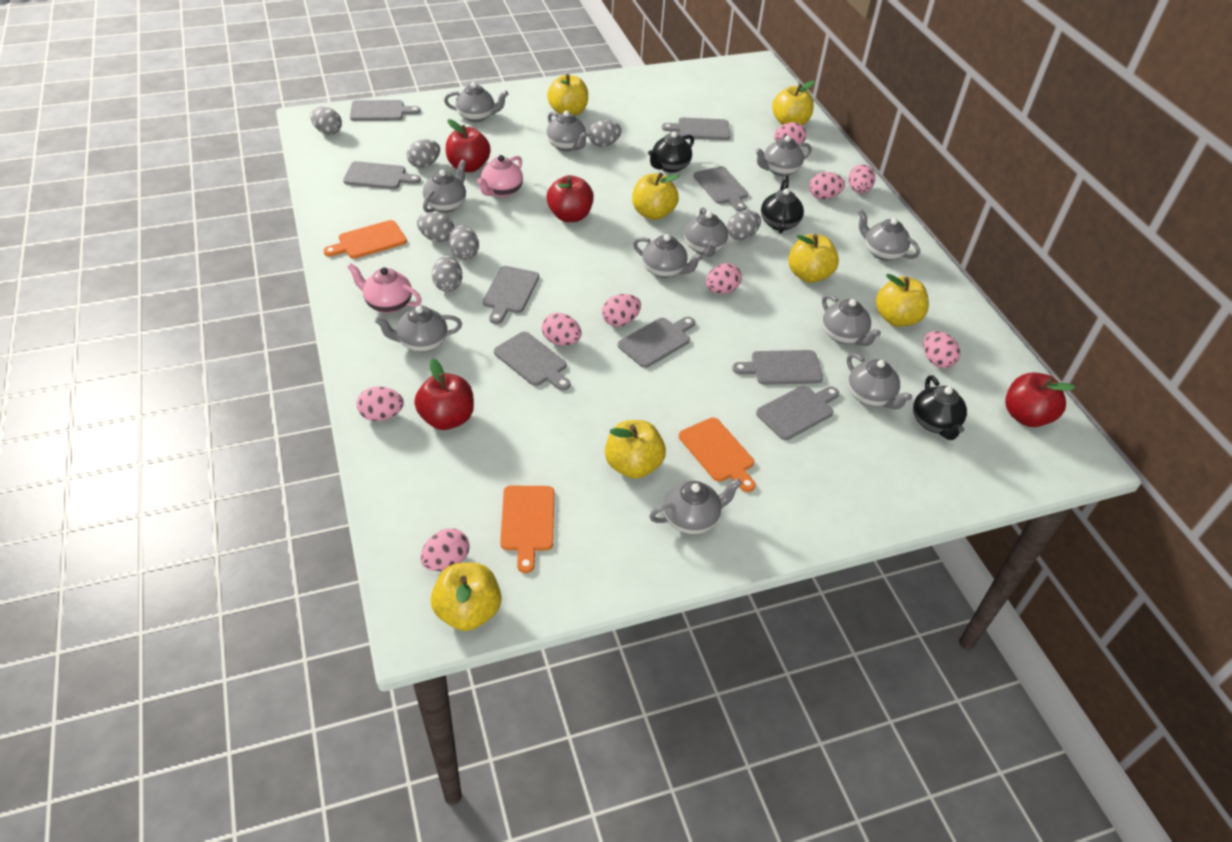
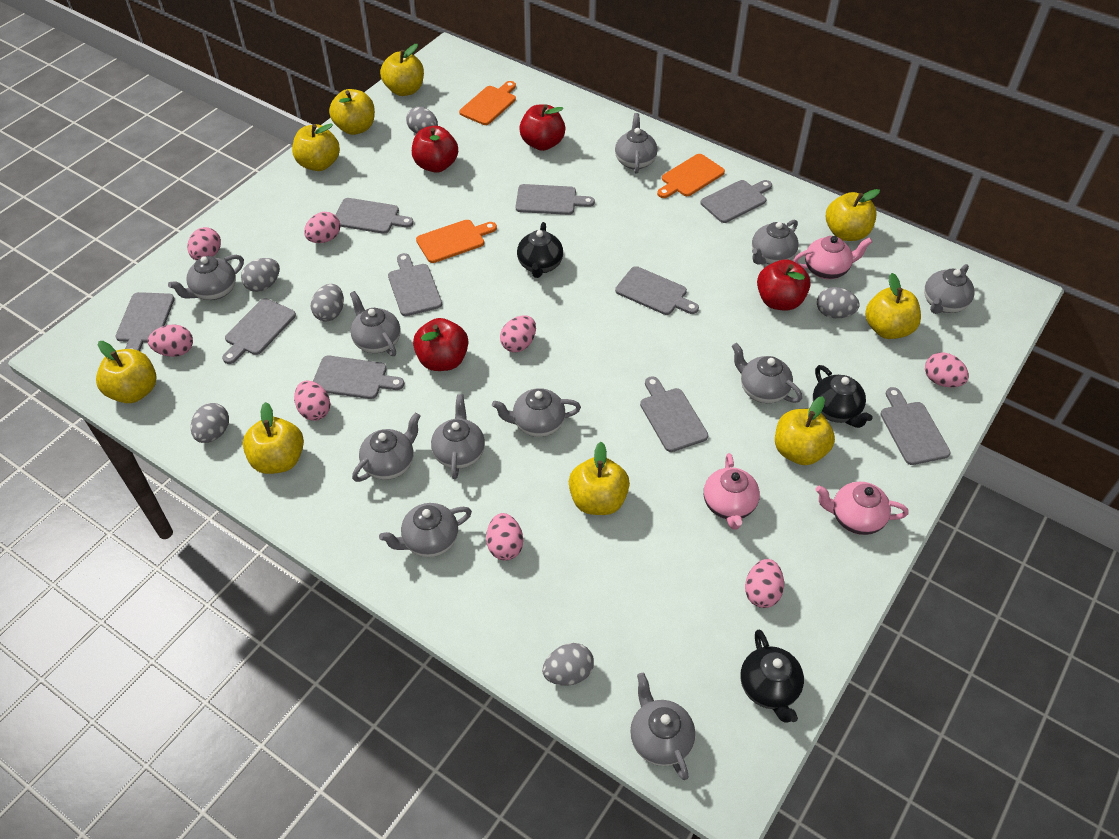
grey cutting board: 9 -> 10
grey egg: 7 -> 6
pink egg: 9 -> 8
pink teapot: 2 -> 3
yellow apple: 7 -> 9

